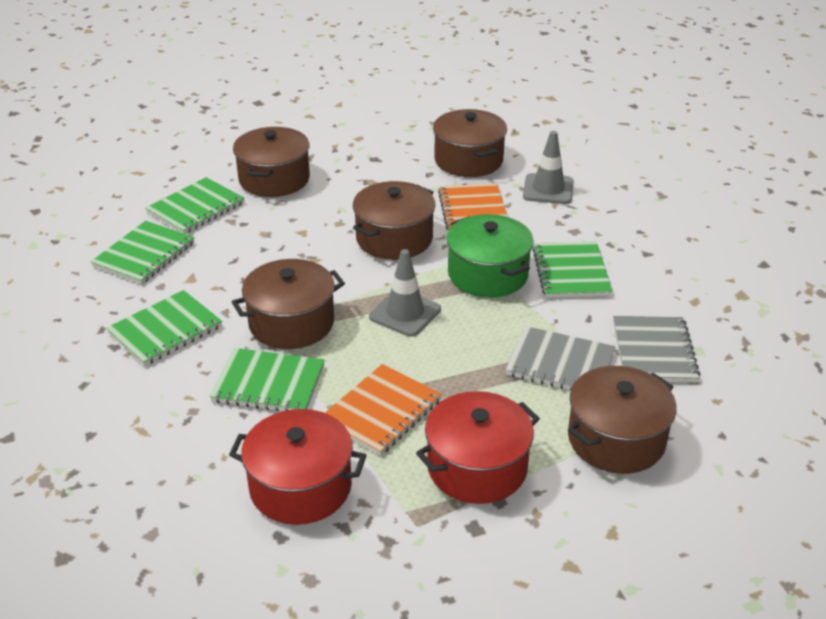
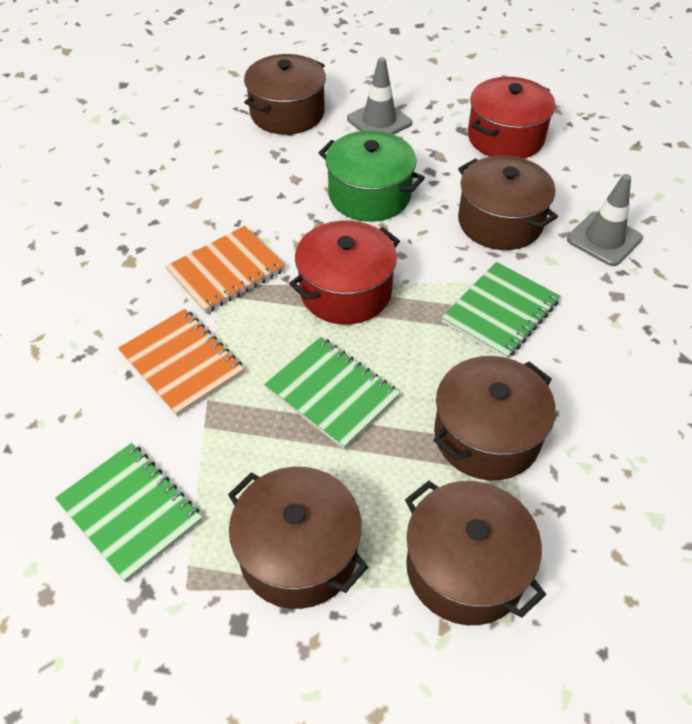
green notebook: 5 -> 3
grey notebook: 2 -> 0

